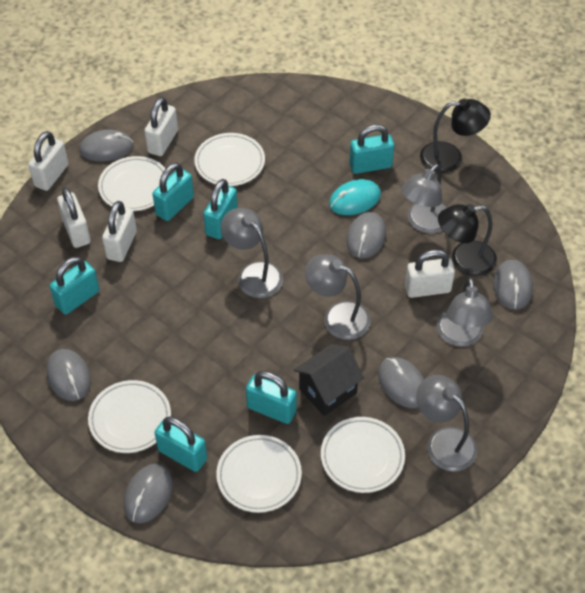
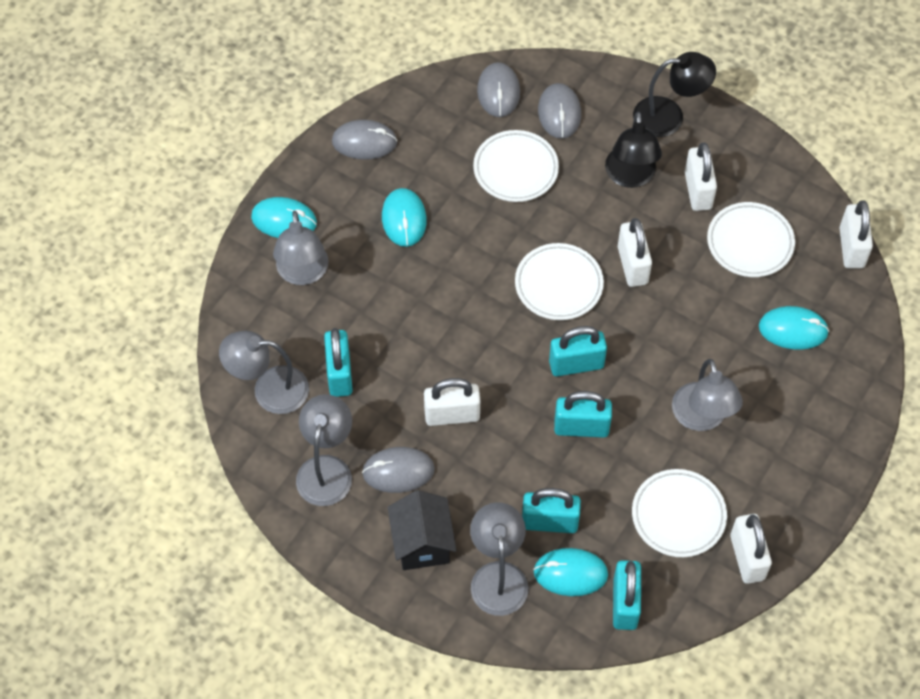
grey mouse: 6 -> 4
turquoise mouse: 1 -> 4
turquoise padlock: 6 -> 5
white plate: 5 -> 4

